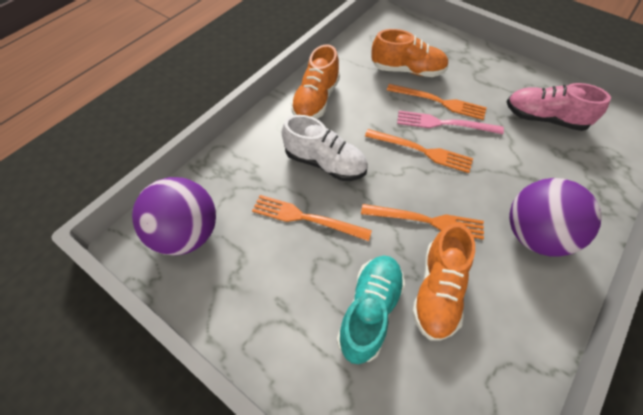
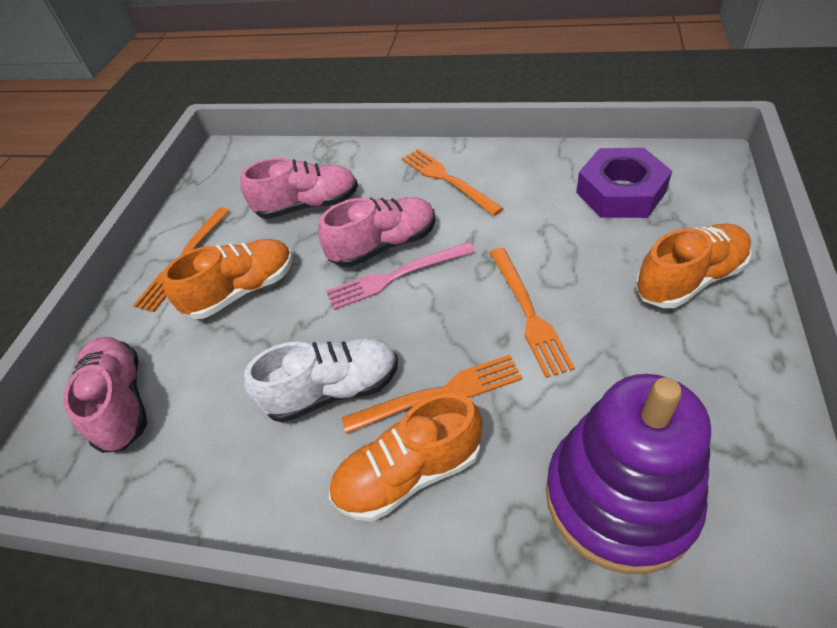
pink shoe: 1 -> 3
purple ball: 2 -> 0
purple nut: 0 -> 1
purple stacking toy: 0 -> 1
turquoise shoe: 1 -> 0

